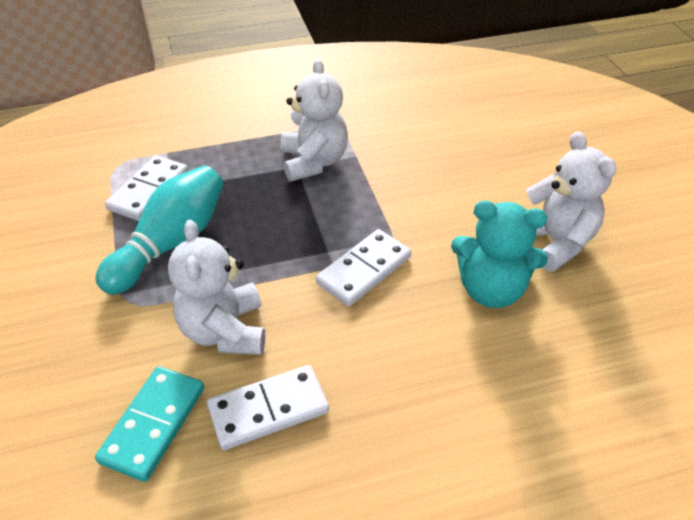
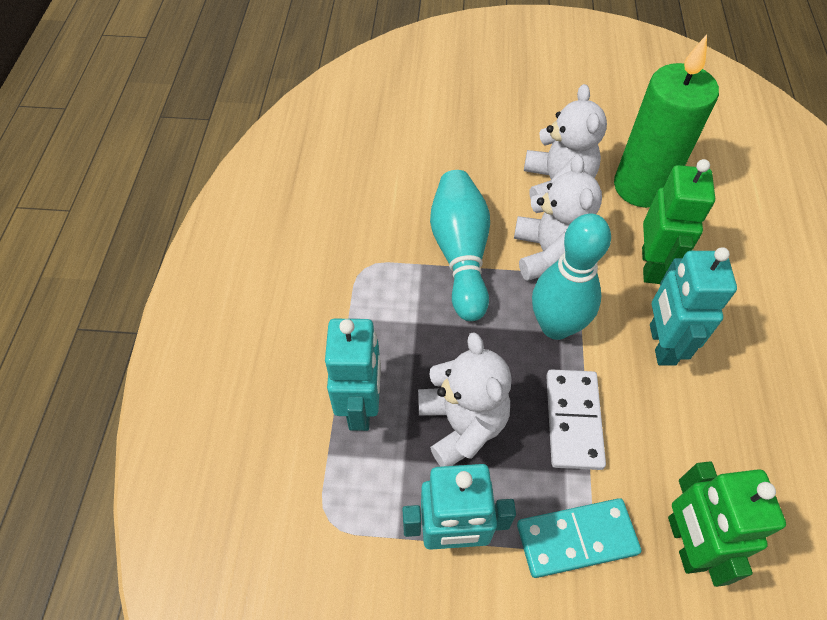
green candle: 0 -> 1
green robot: 0 -> 2
turquoise bowling pin: 1 -> 2
turquoise robot: 0 -> 3
turquoise teddy bear: 1 -> 0
white domino: 3 -> 1

